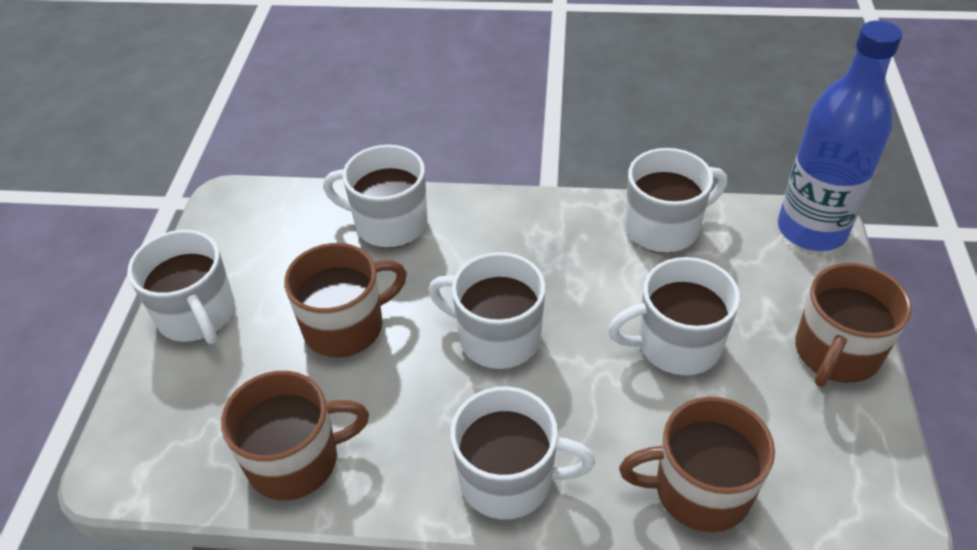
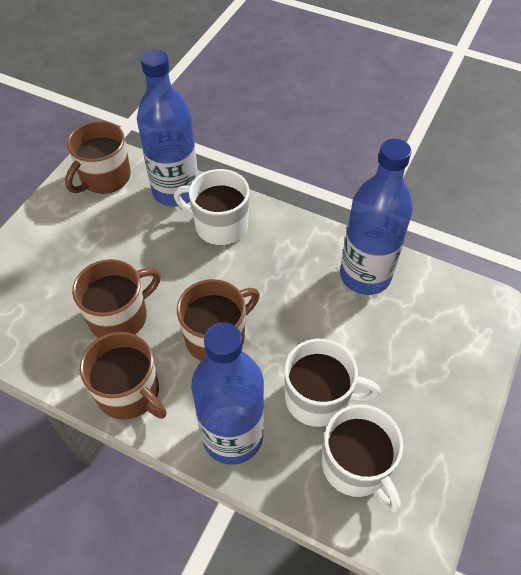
blue bottle: 1 -> 3
white mug: 6 -> 3

